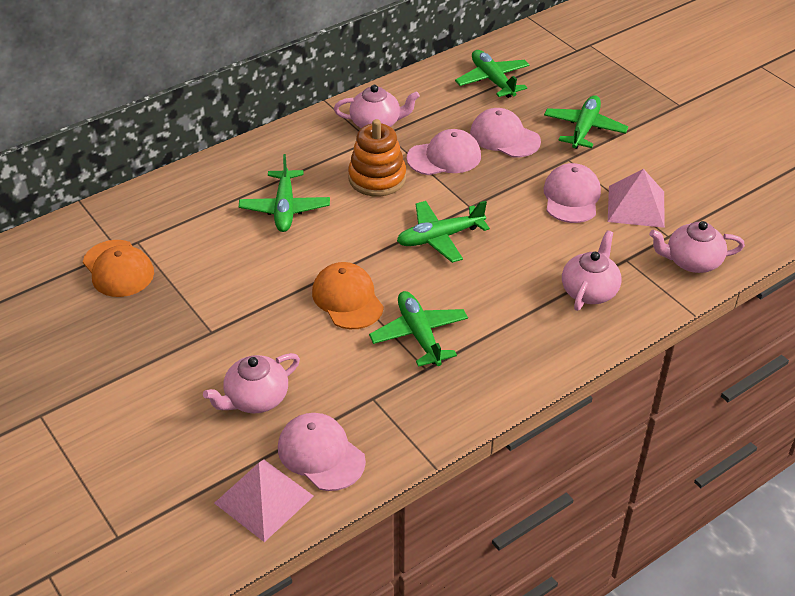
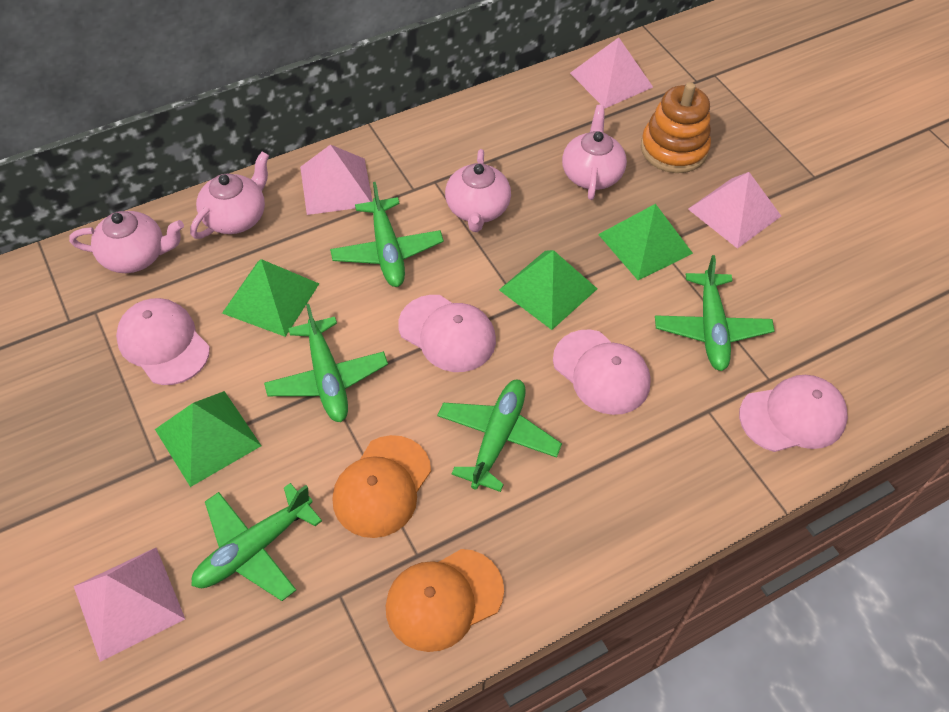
green pyramid: 0 -> 4
pink pyramid: 2 -> 4

